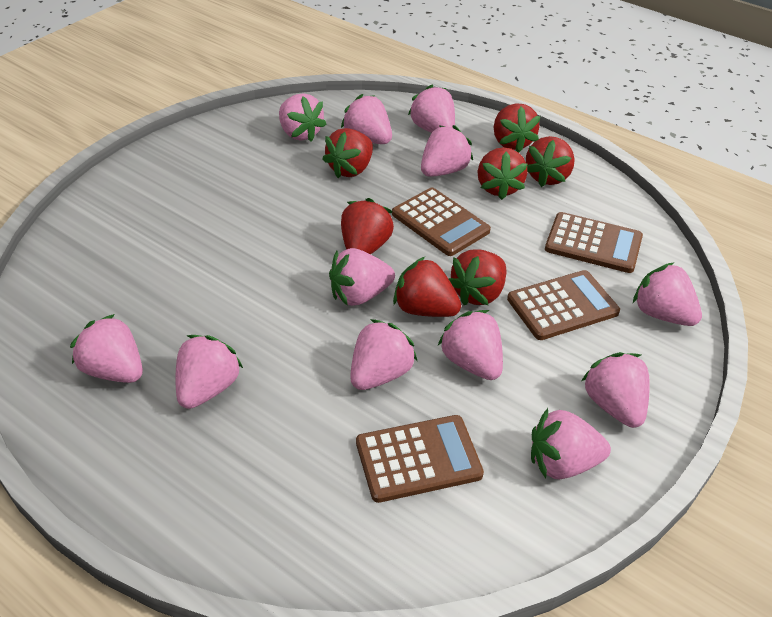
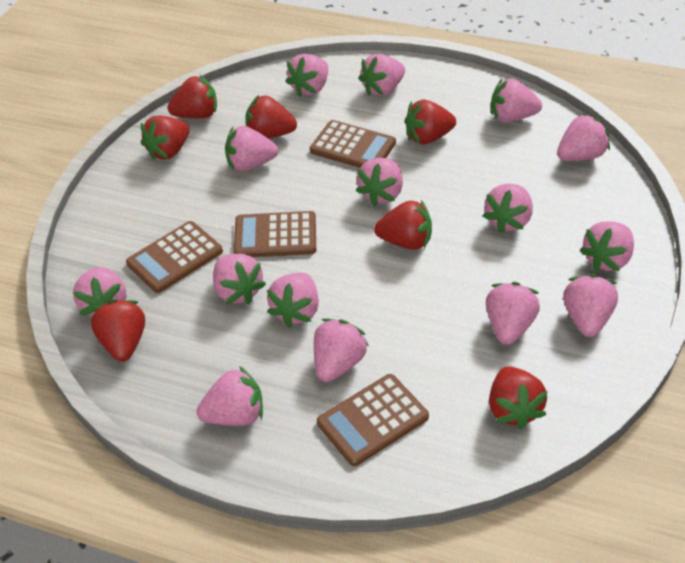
pink strawberry: 12 -> 15

